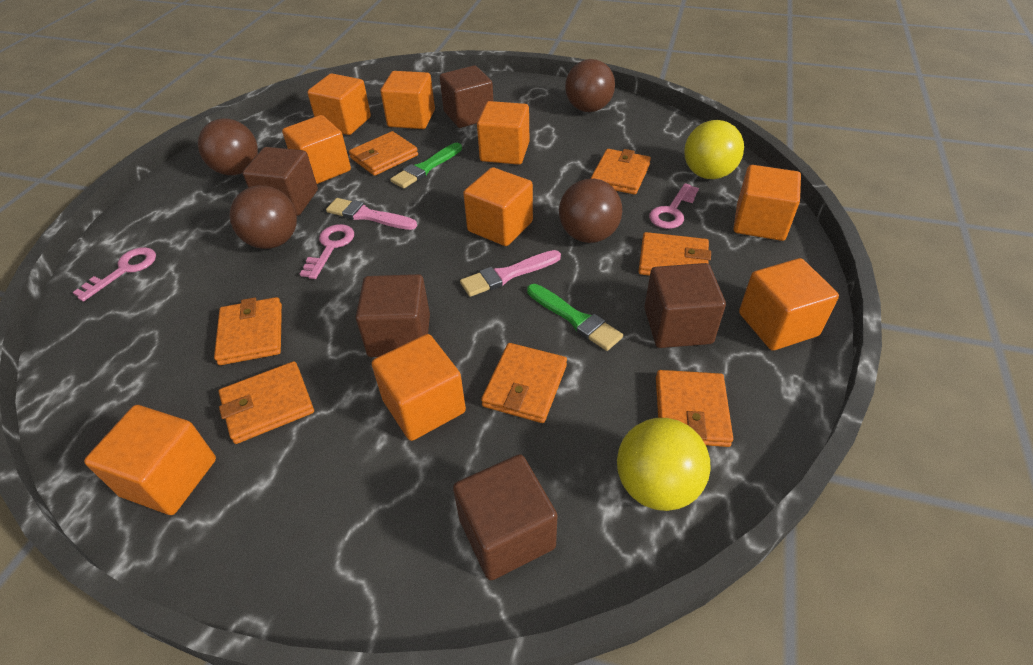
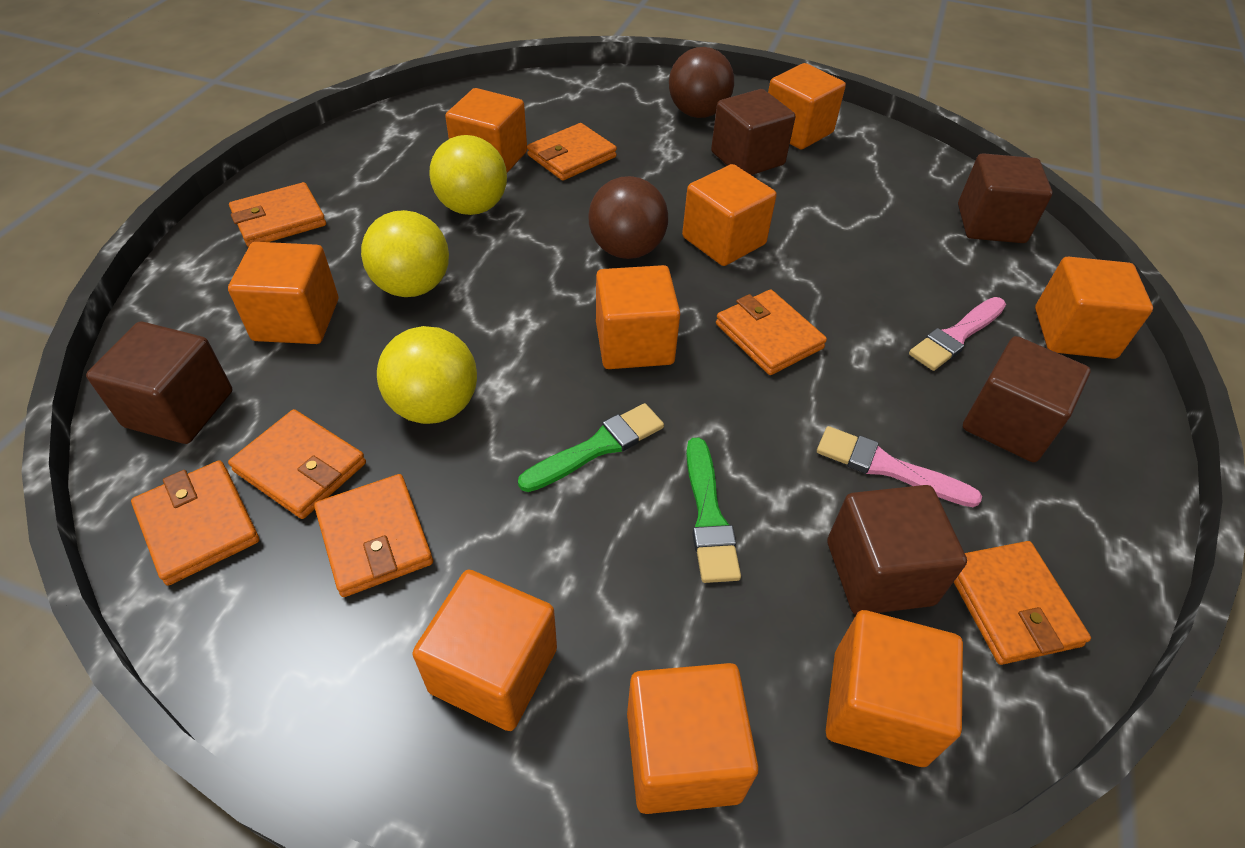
brown ball: 4 -> 2
pink key: 3 -> 0
yellow ball: 2 -> 3

